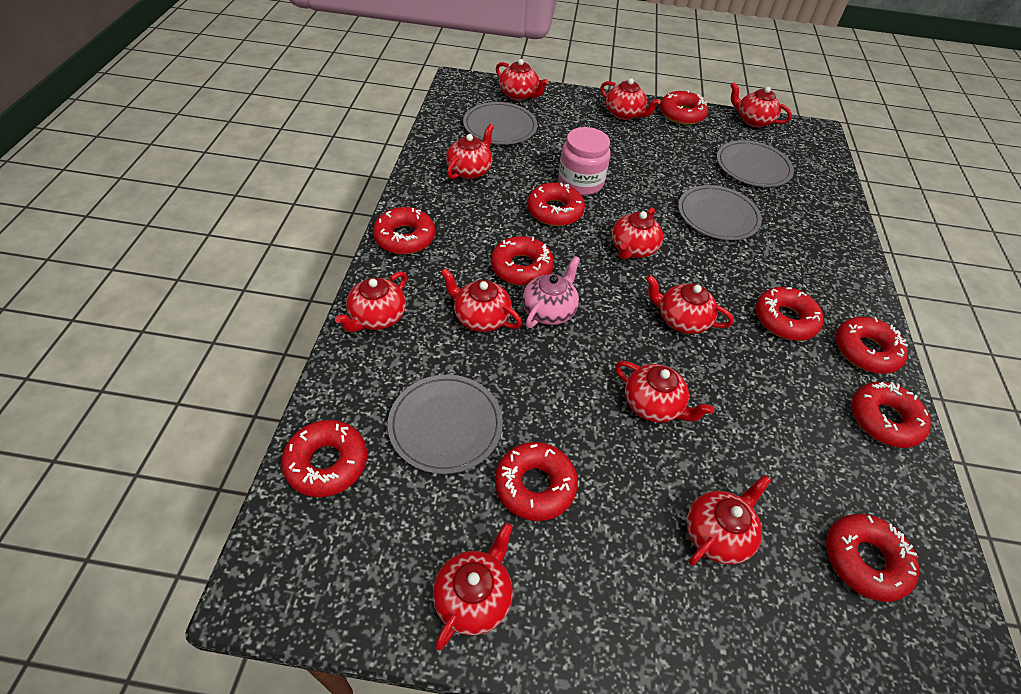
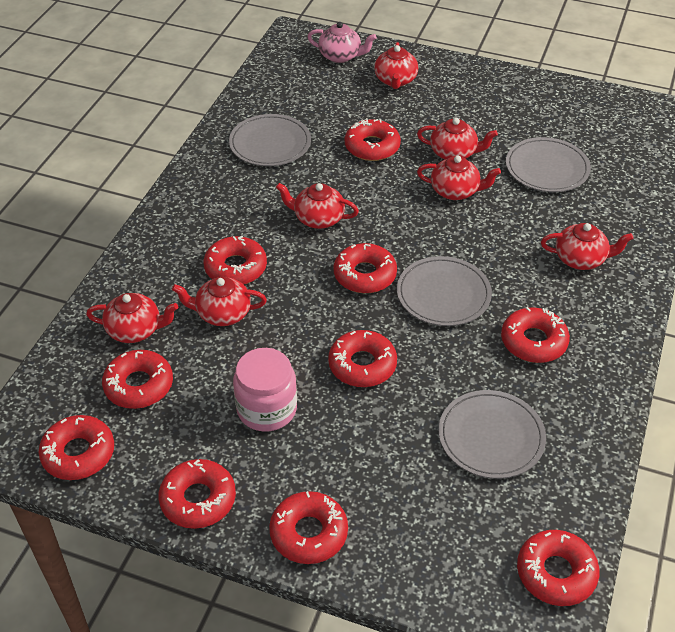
red teapot: 11 -> 7

